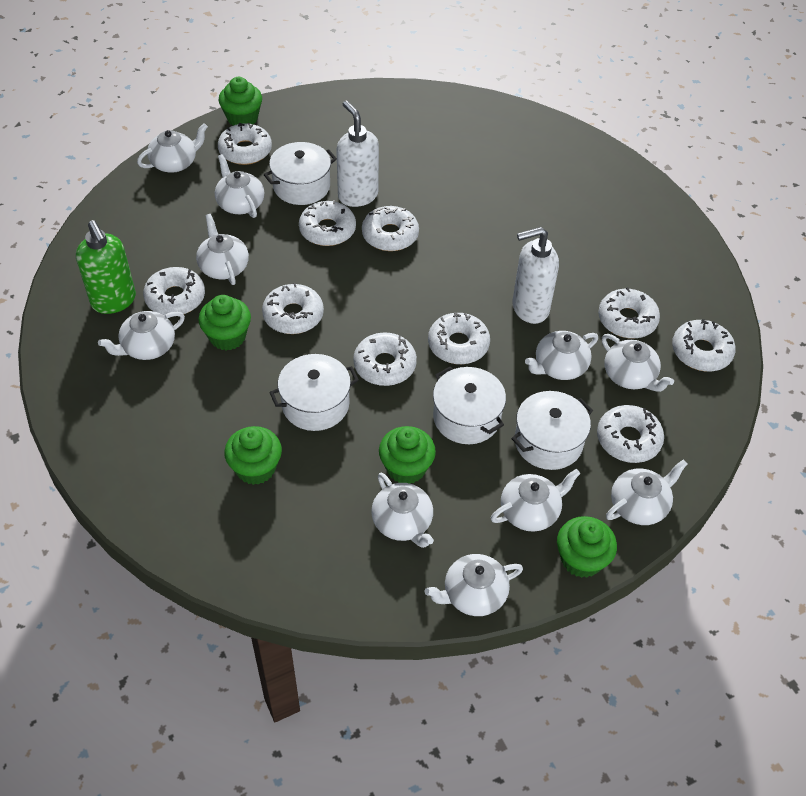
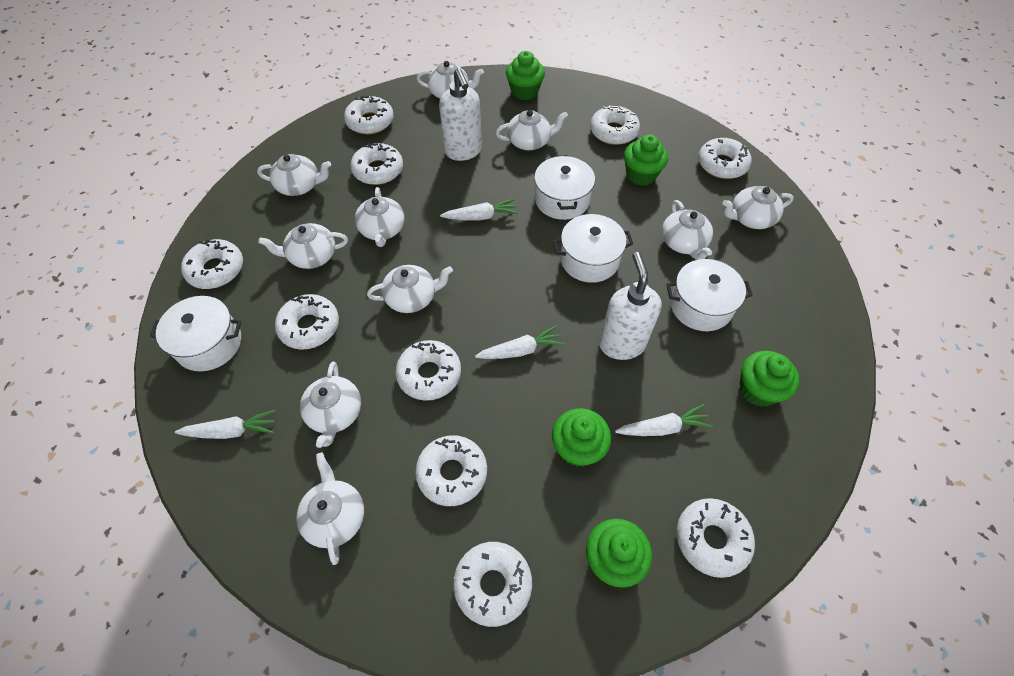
green soap dispenser: 1 -> 0
white carrot: 0 -> 4

